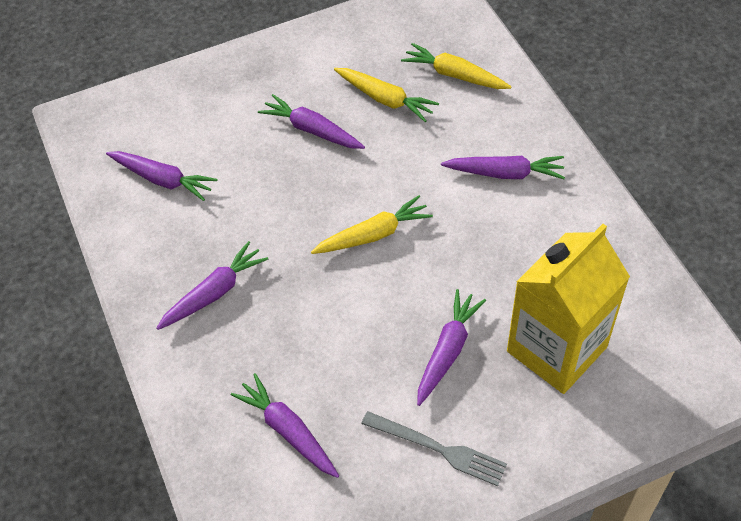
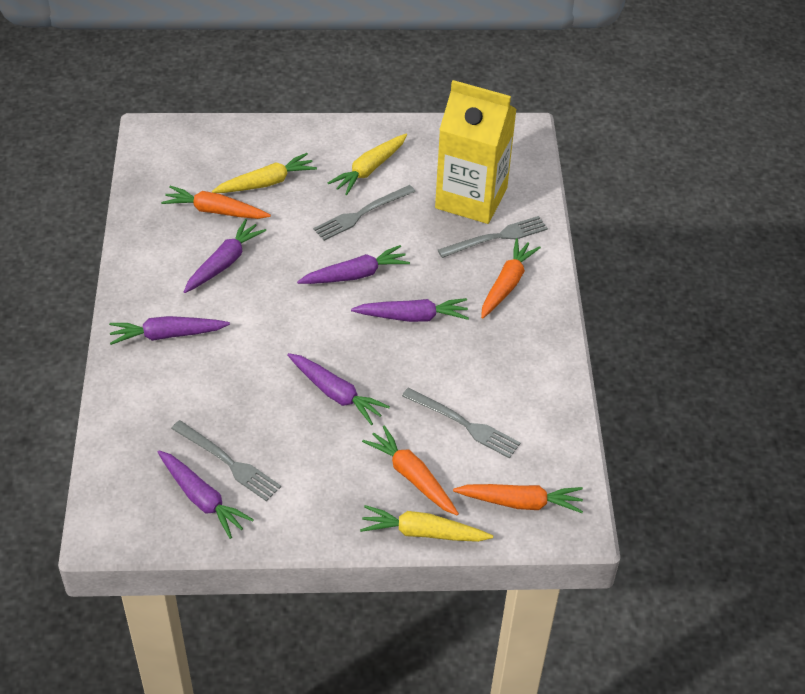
grey fork: 1 -> 4
orange carrot: 0 -> 4

